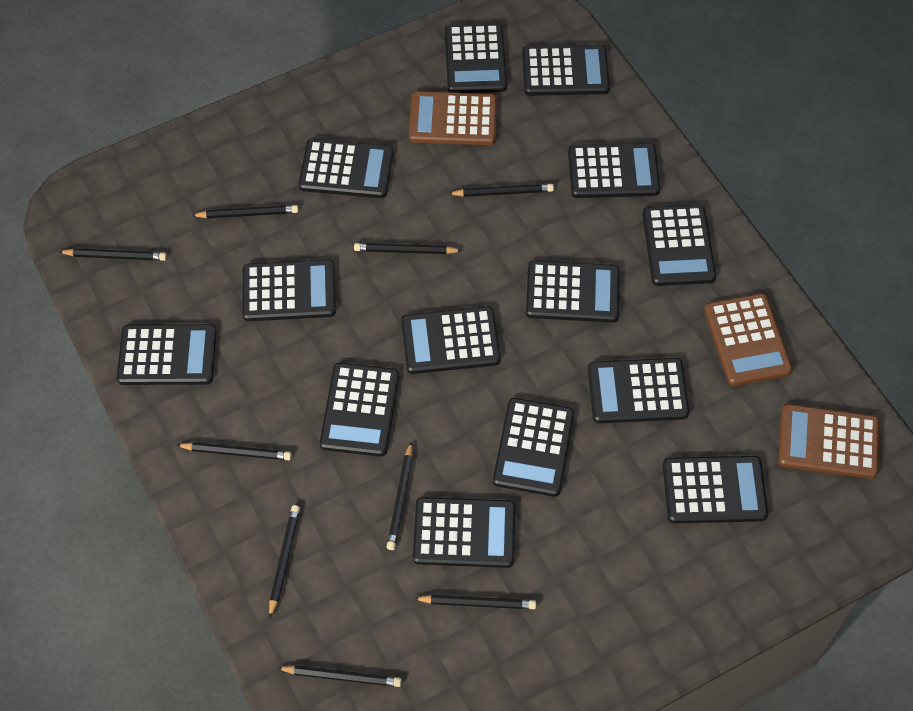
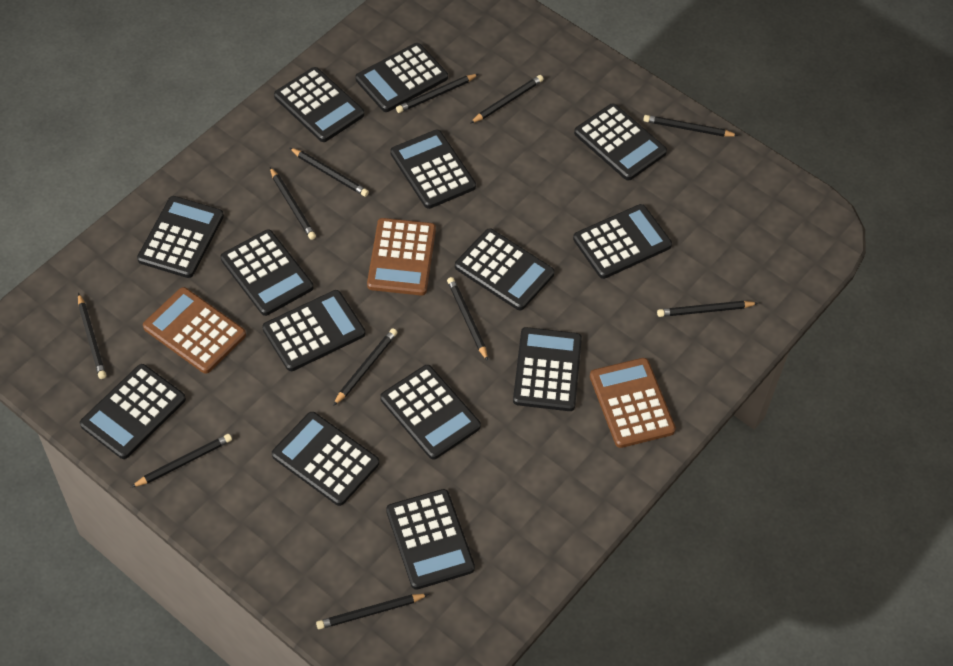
black pencil: 9 -> 11

